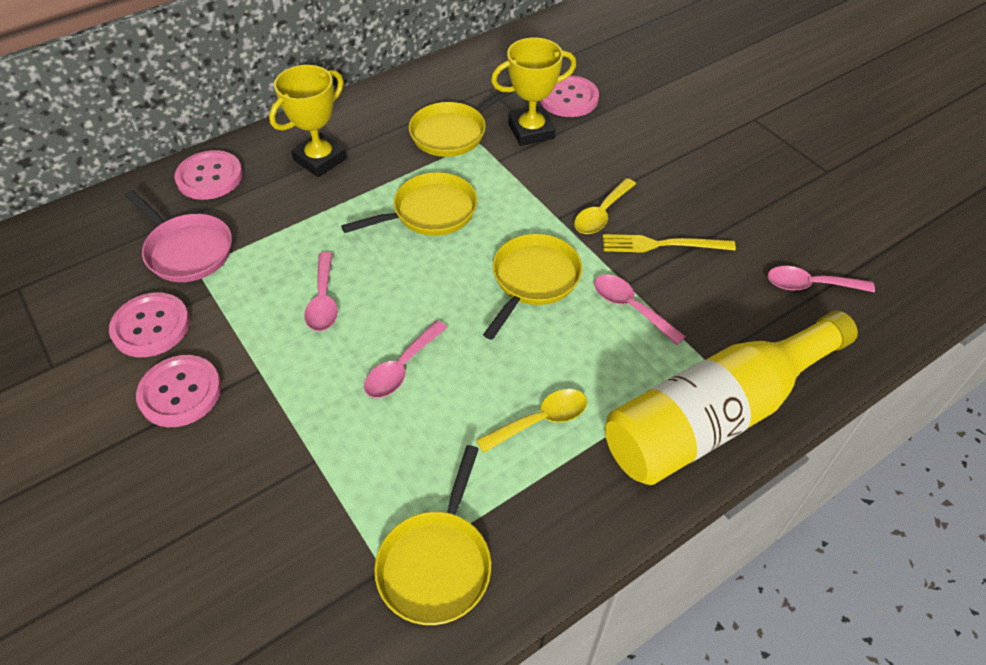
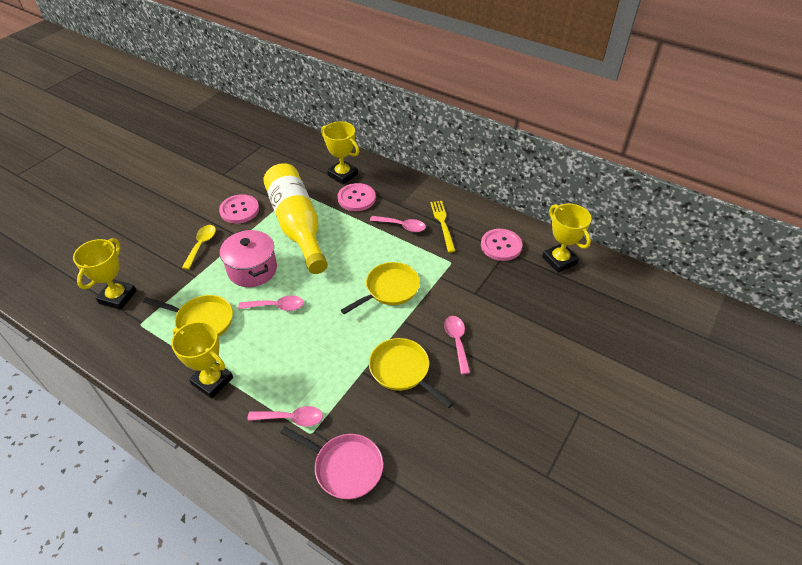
pink button: 4 -> 3
pink pot: 0 -> 1
yellow pan: 4 -> 3
yellow spoon: 2 -> 1
yellow trophy: 2 -> 4

